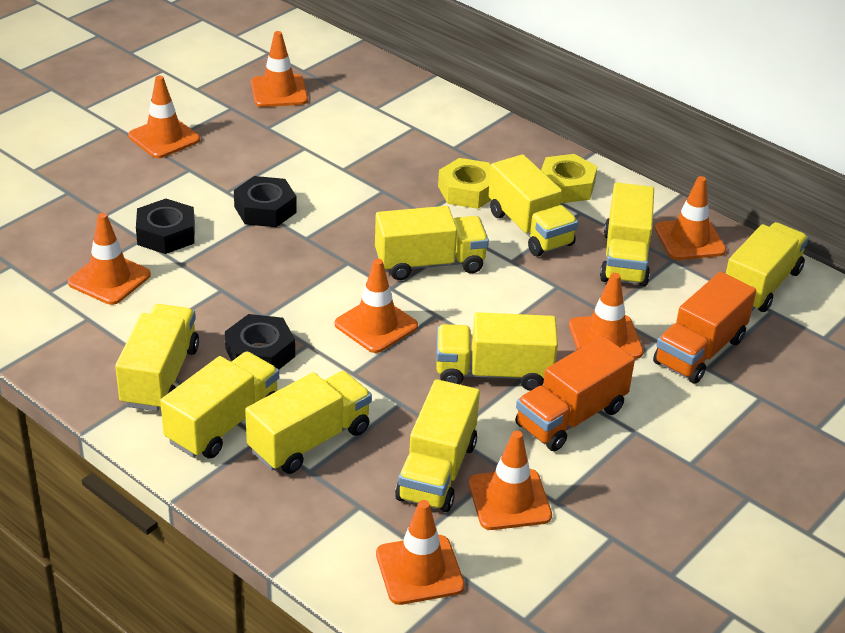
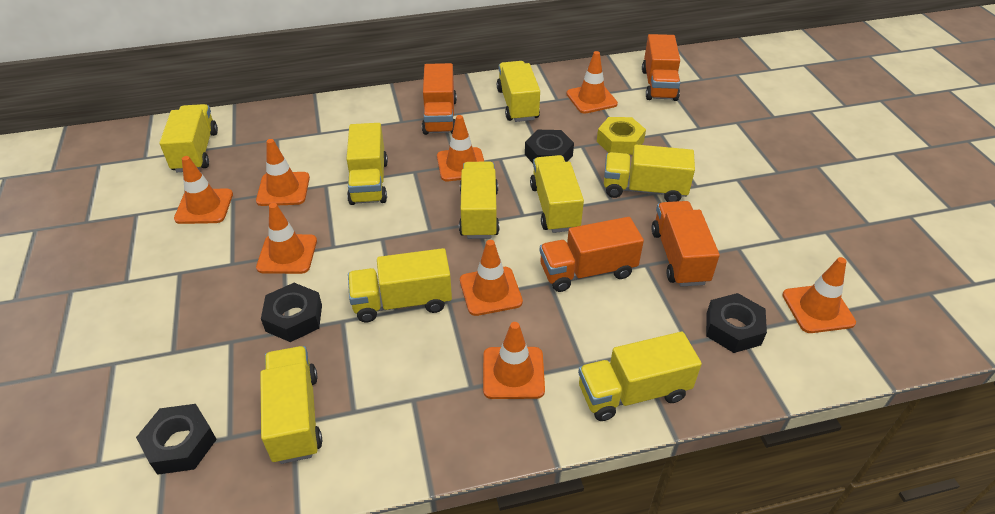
black nut: 3 -> 4
orange truck: 2 -> 4
yellow nut: 2 -> 1

